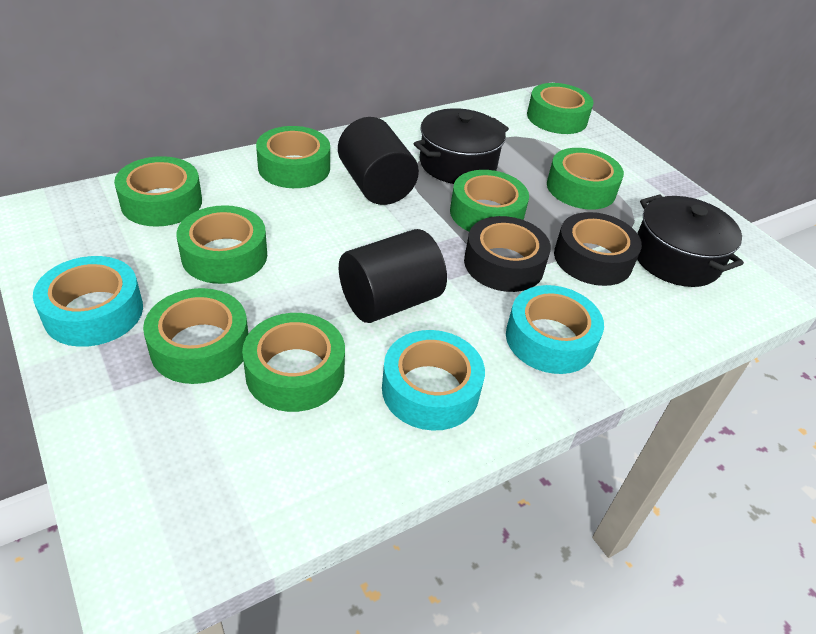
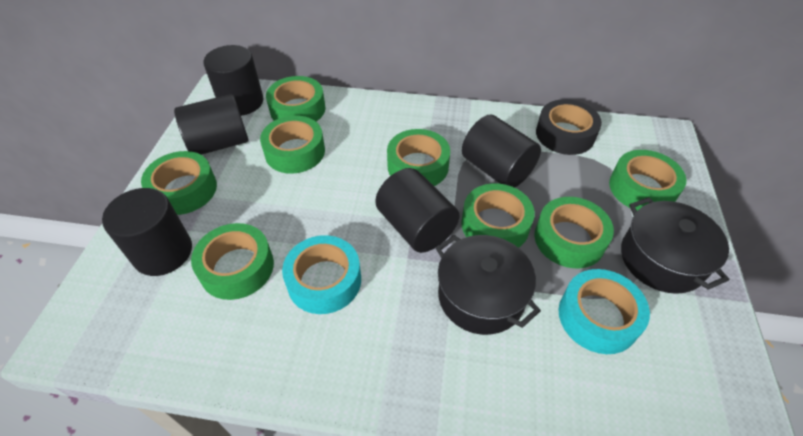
black cylinder: 2 -> 5
black tape: 2 -> 1
turquoise tape: 3 -> 2

